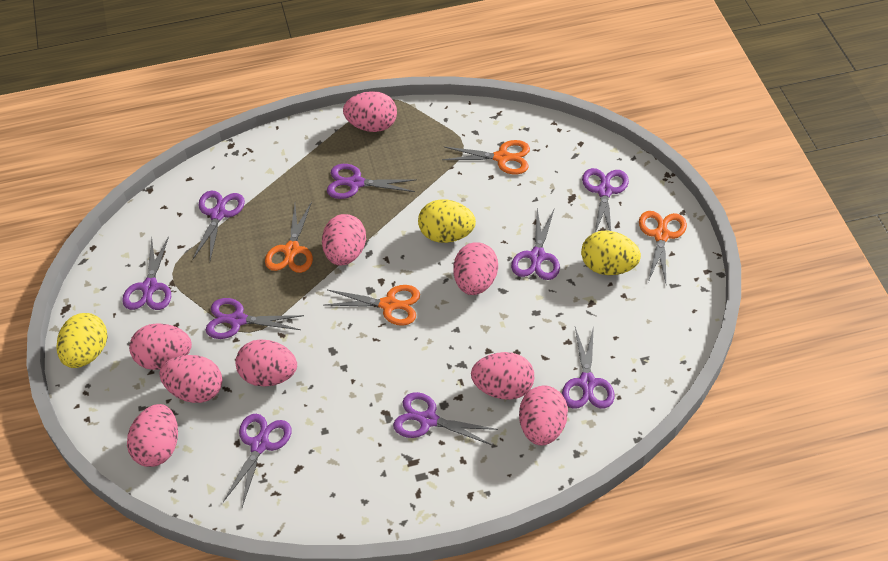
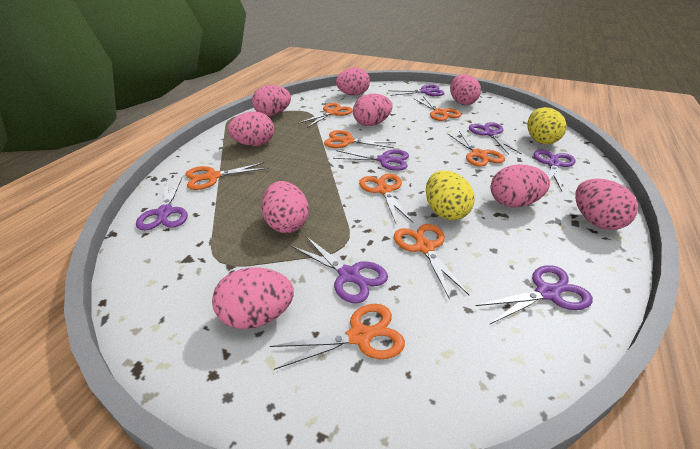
orange scissors: 4 -> 8
purple scissors: 9 -> 7
yellow egg: 3 -> 2

